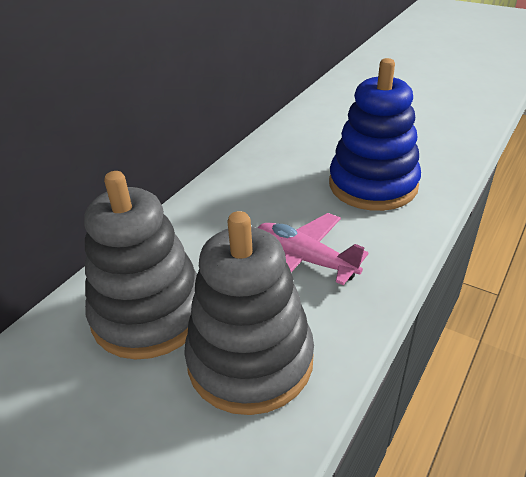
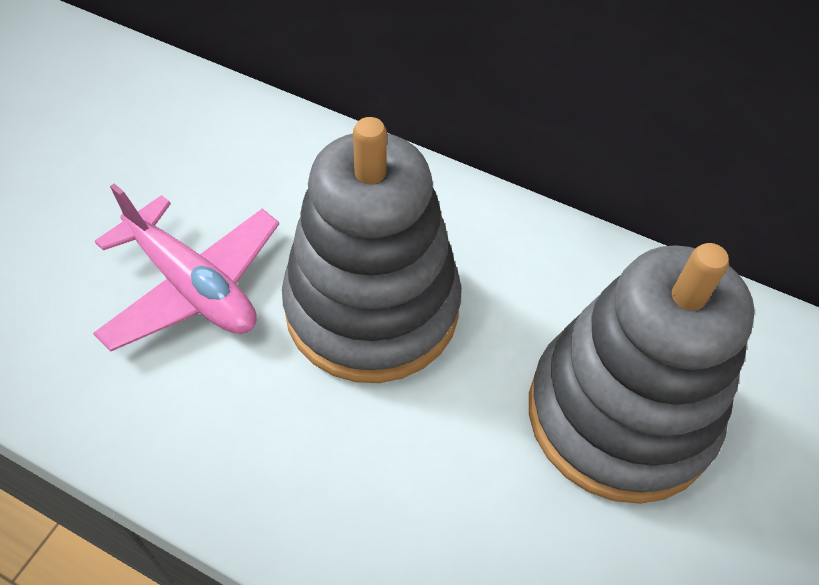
blue stacking toy: 1 -> 0

